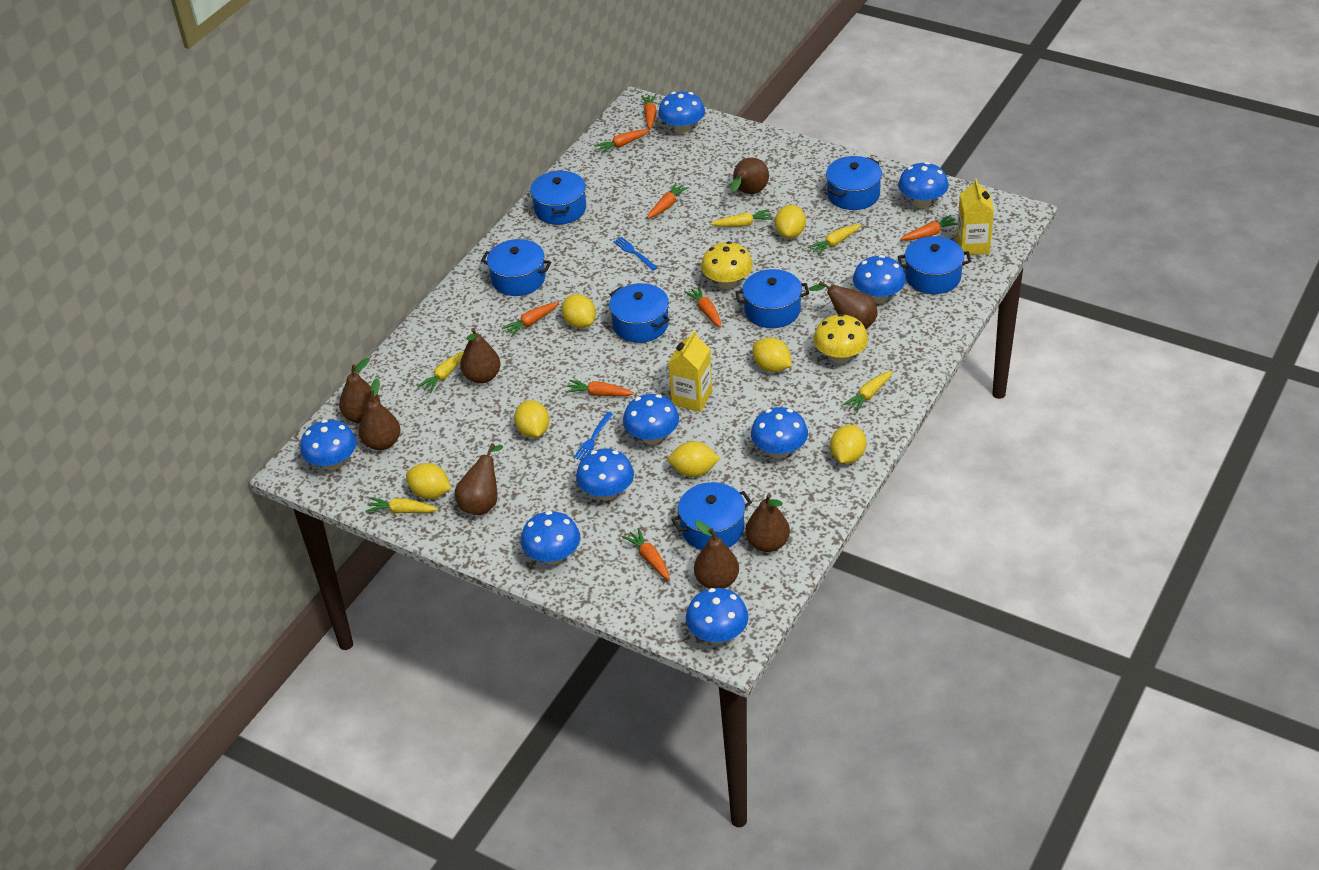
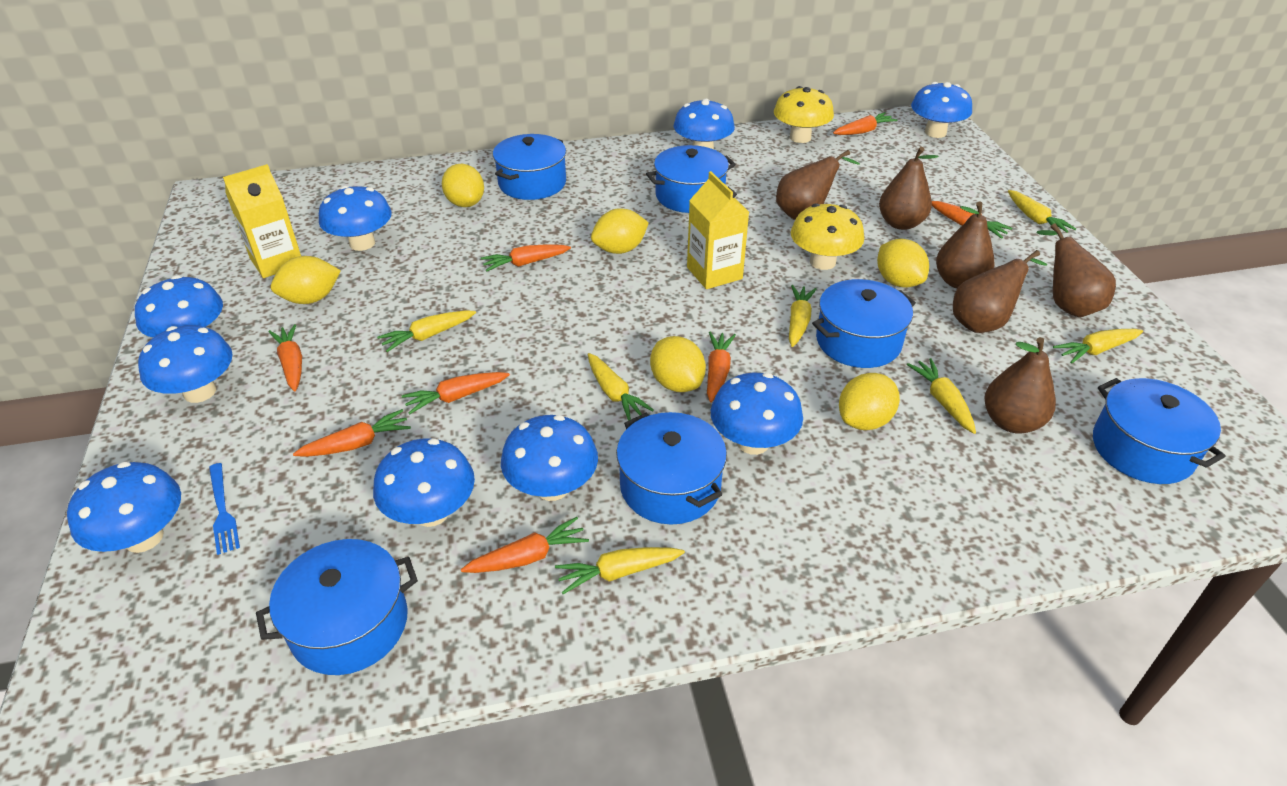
blue fork: 2 -> 1
blue pot: 7 -> 6
brown pear: 8 -> 6
yellow carrot: 5 -> 7
yellow lemon: 7 -> 6

